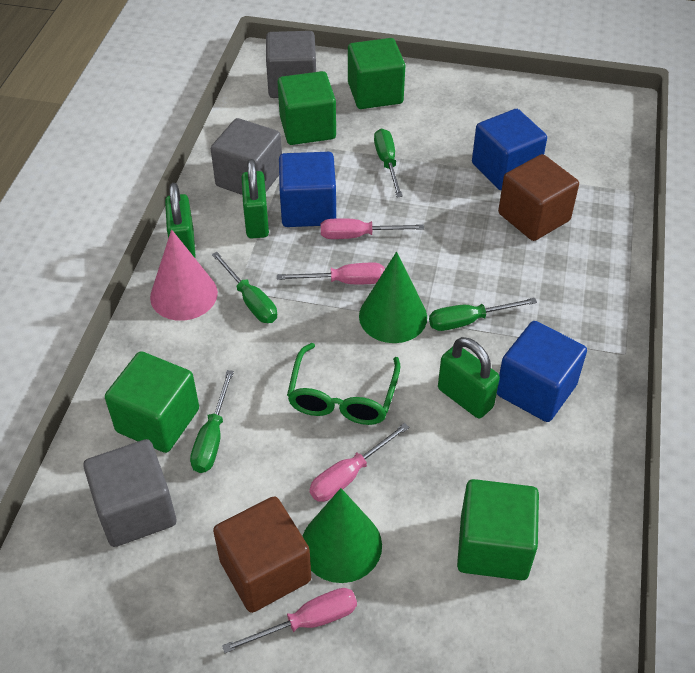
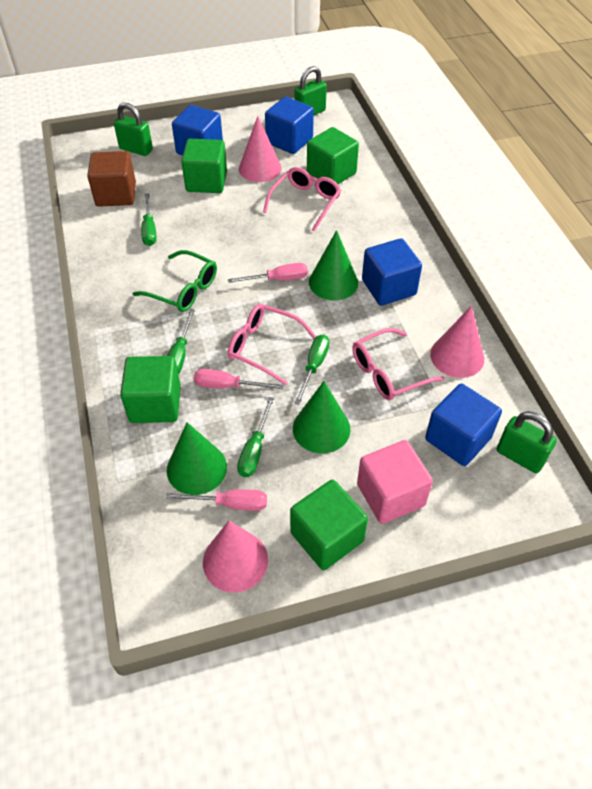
blue cube: 3 -> 4
brown cube: 2 -> 1
green cone: 2 -> 3
grey cube: 3 -> 0
pink cone: 1 -> 3
pink cube: 0 -> 1
pink glasses: 0 -> 3
pink screwdriver: 4 -> 3

